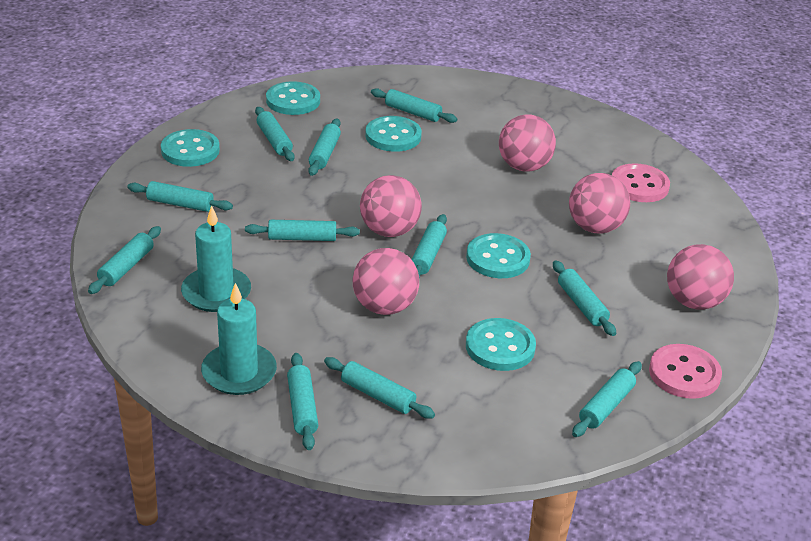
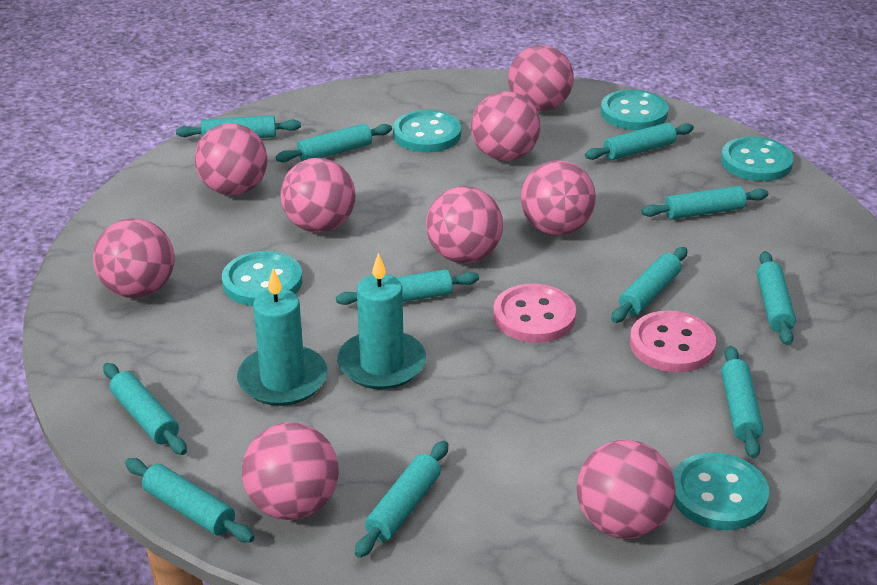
pink ball: 5 -> 9

